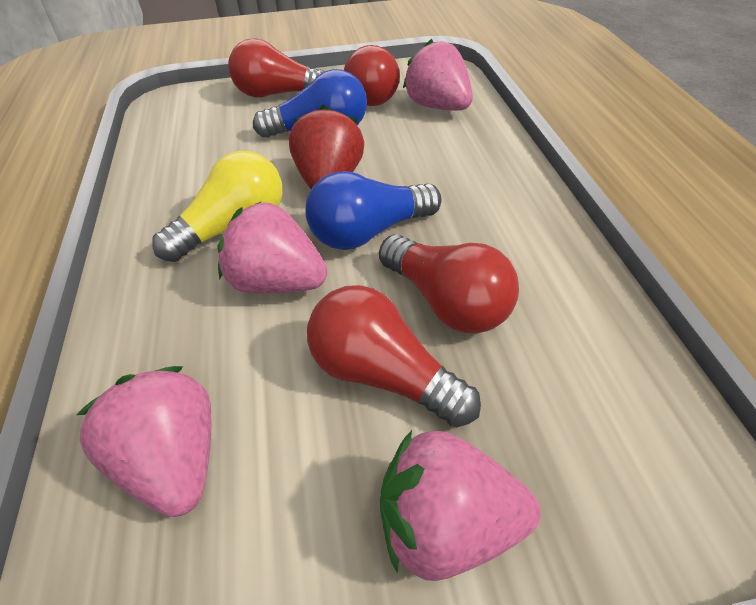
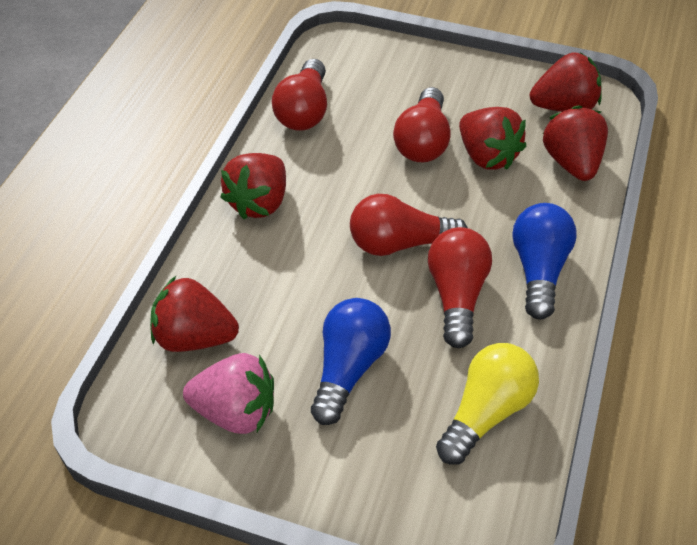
pink strawberry: 4 -> 1
red strawberry: 1 -> 5

